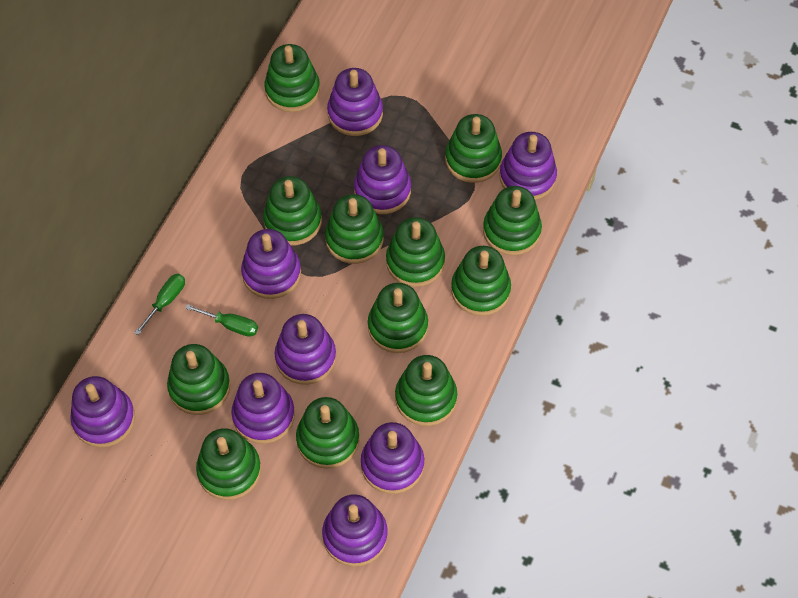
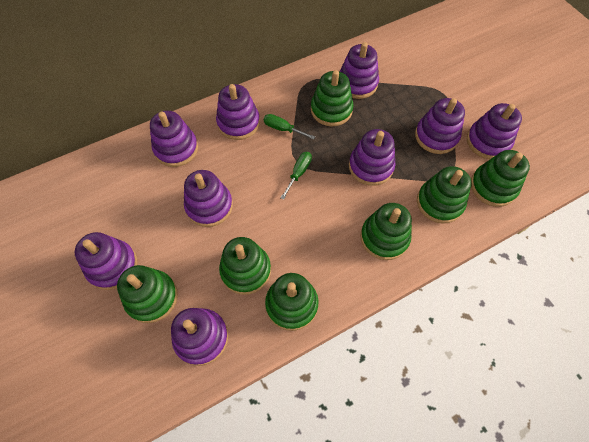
green stacking toy: 12 -> 7

